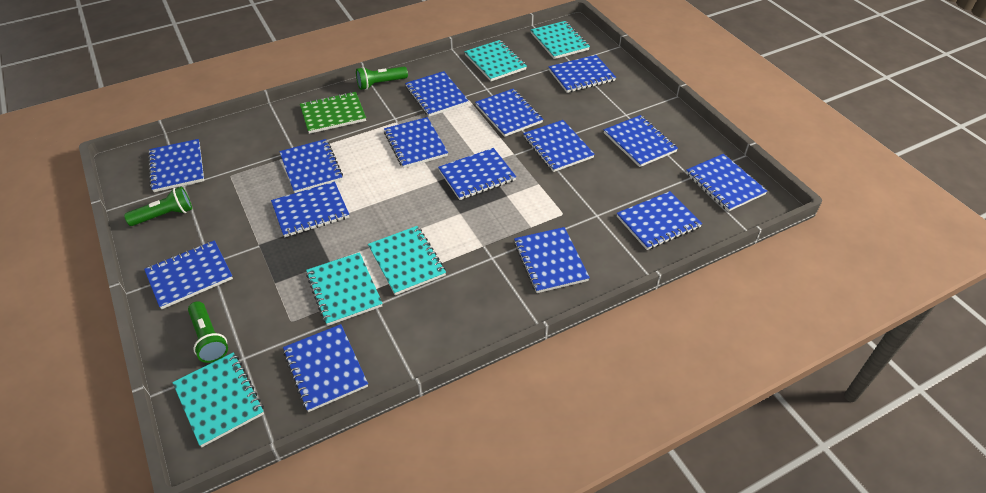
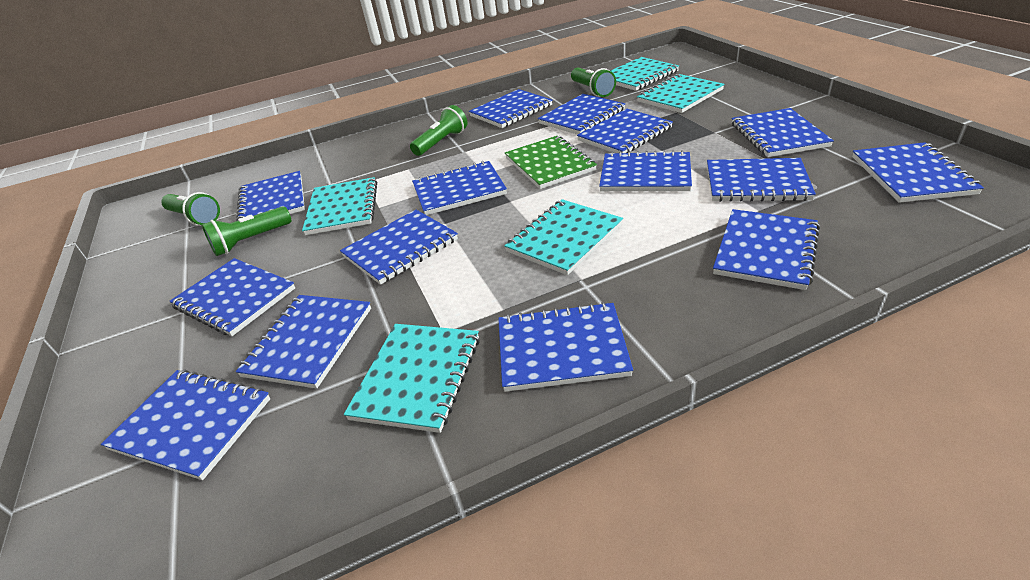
green flashlight: 3 -> 4

